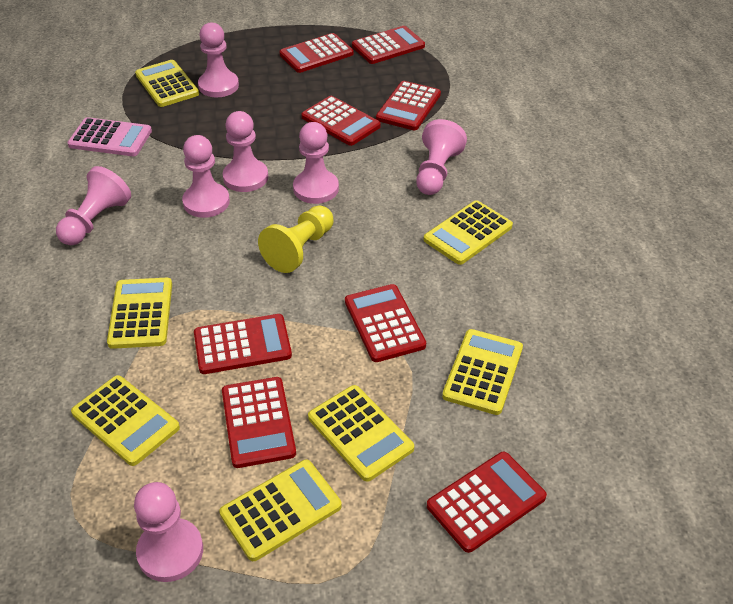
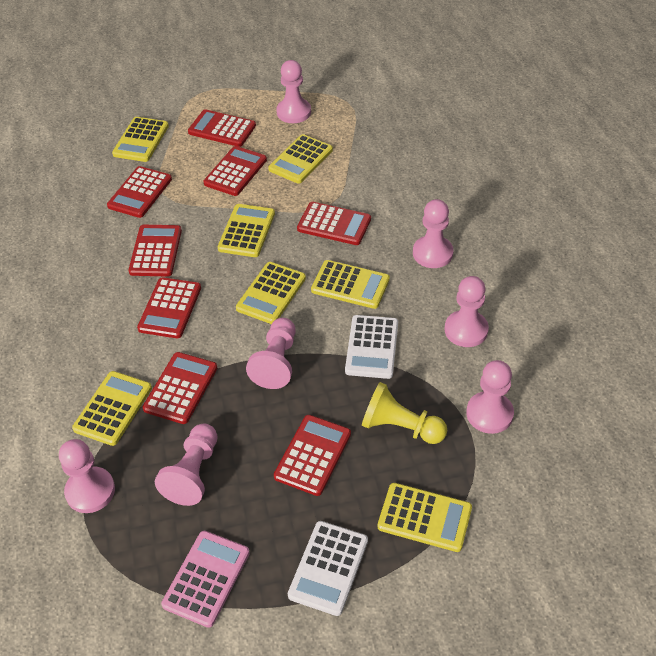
white calculator: 0 -> 2

